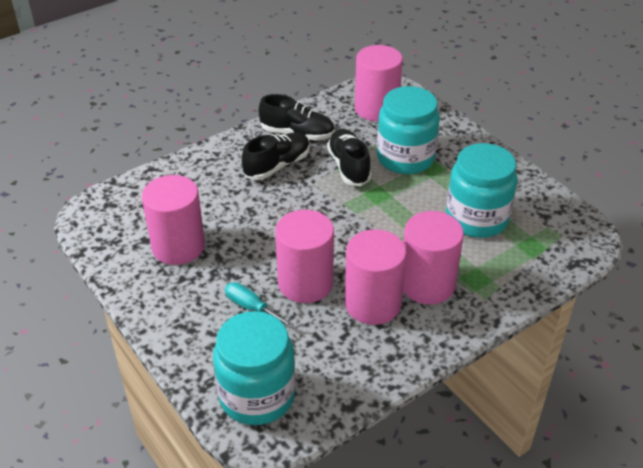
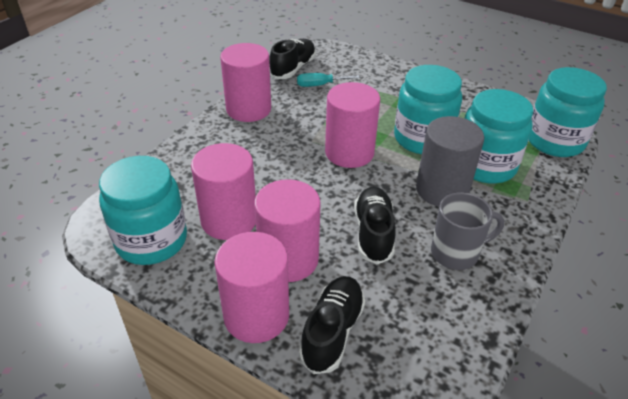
grey cylinder: 0 -> 1
grey mug: 0 -> 1
turquoise jar: 3 -> 4

